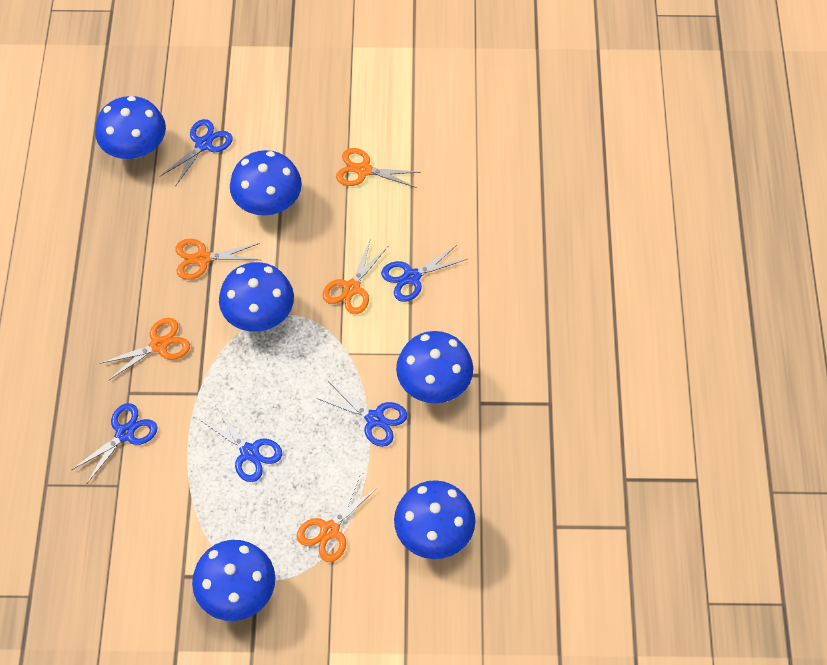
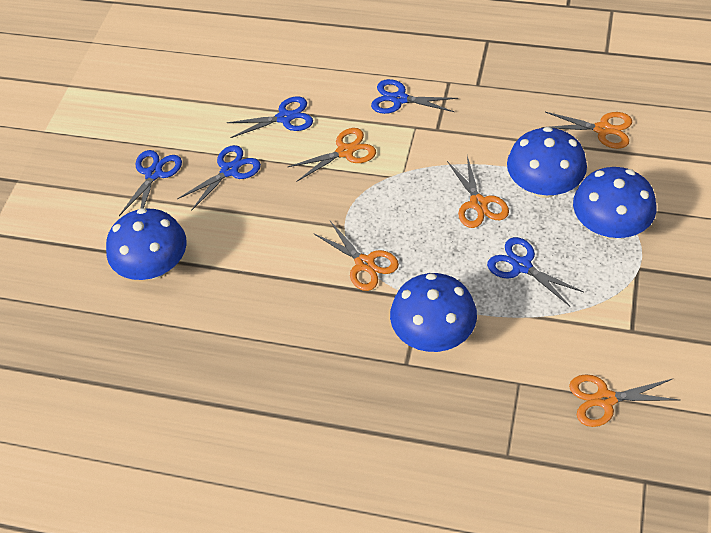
blue mushroom: 6 -> 4

